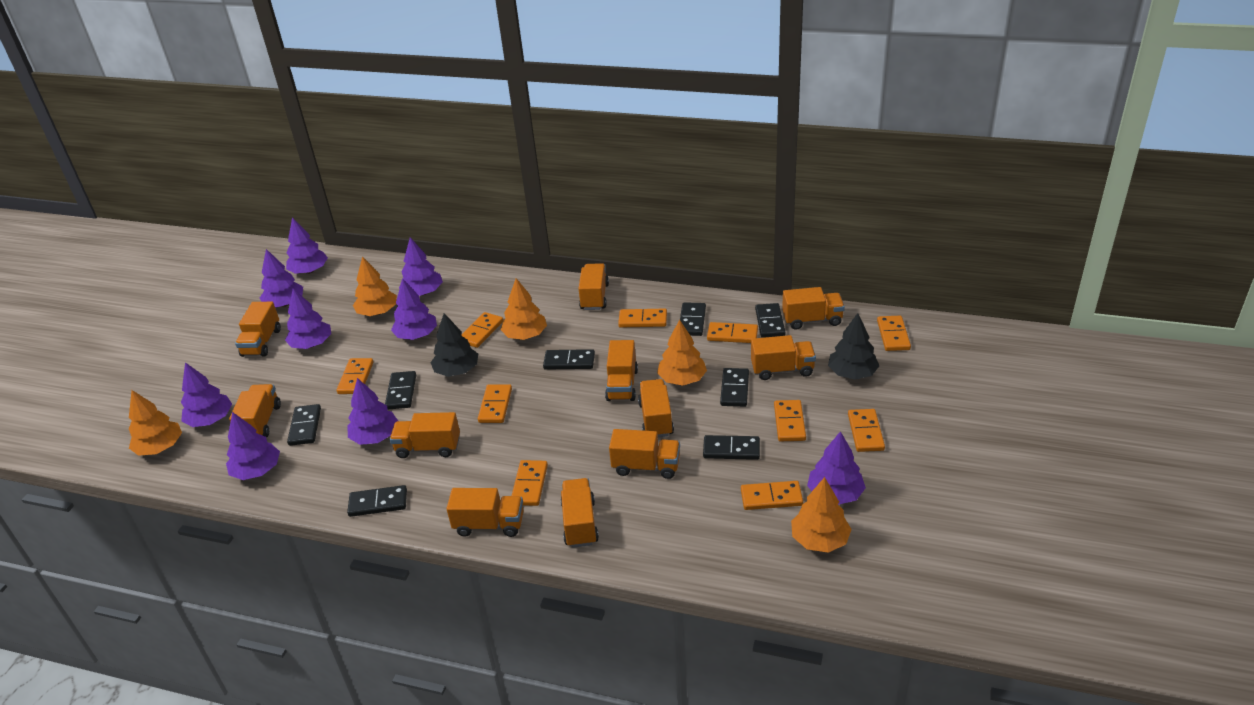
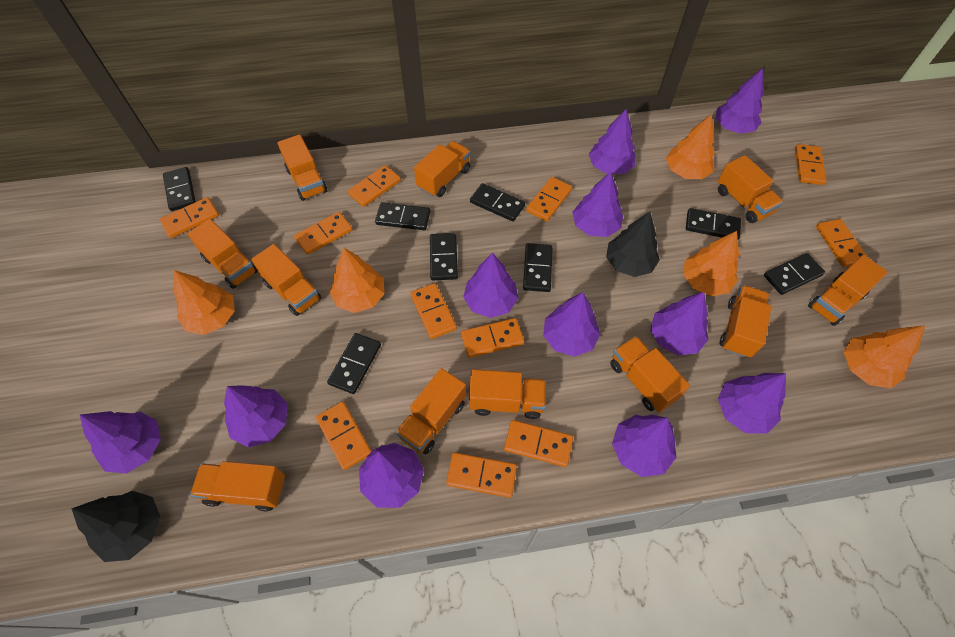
orange domino: 10 -> 11
purple tree: 9 -> 11

